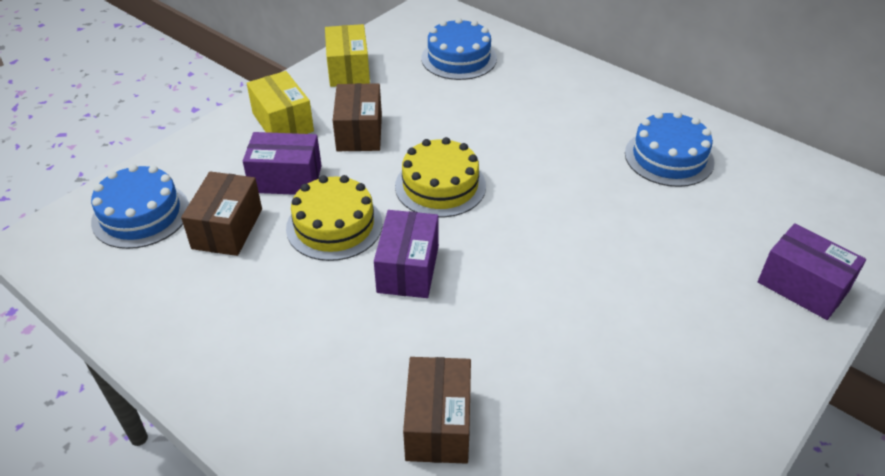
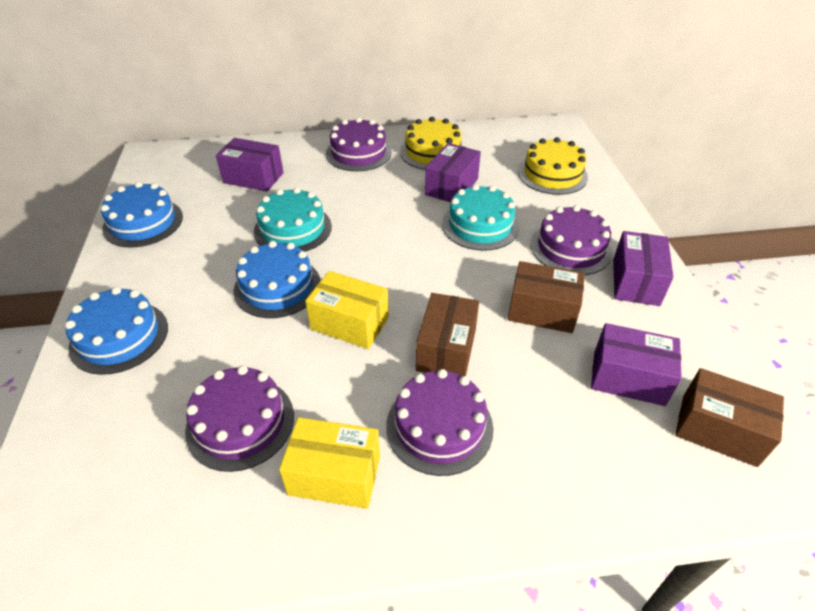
purple box: 3 -> 4
purple cake: 0 -> 4
turquoise cake: 0 -> 2

